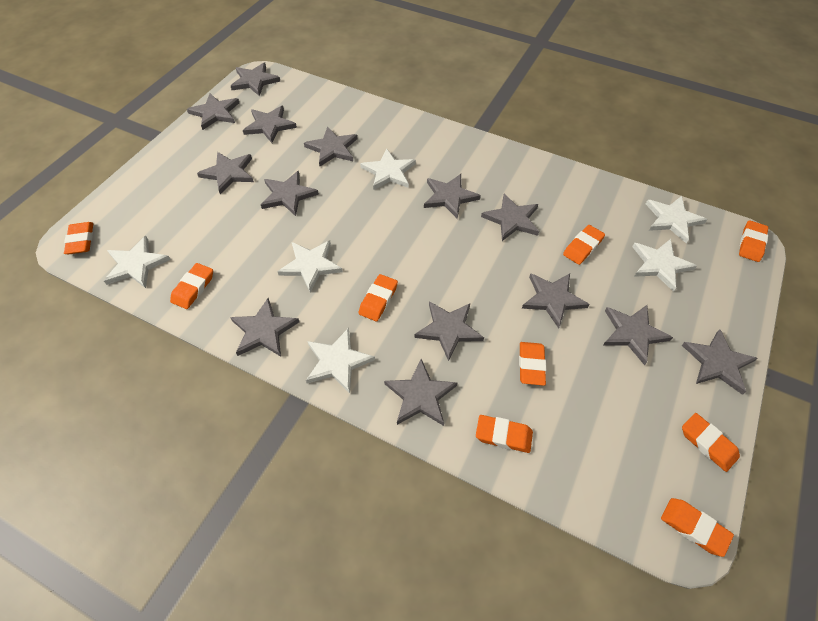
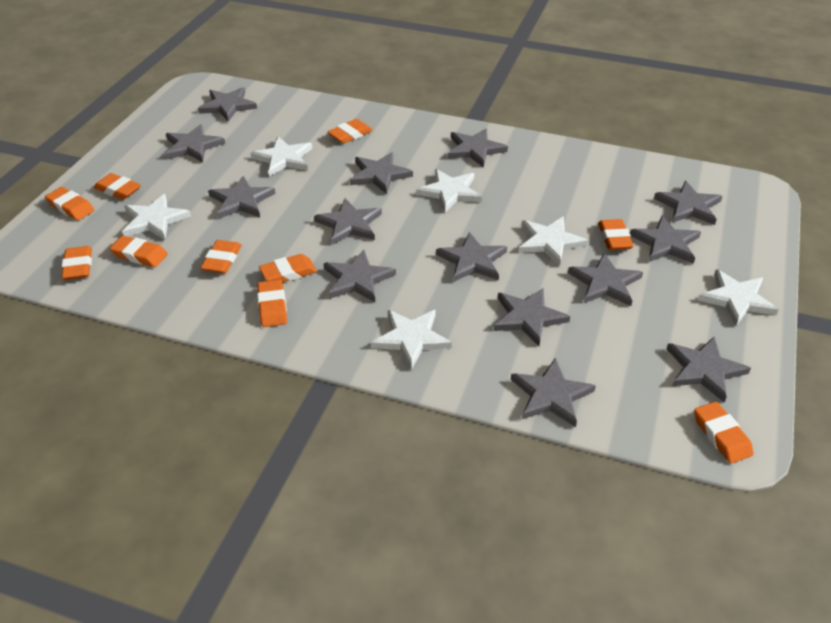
orange eraser: 9 -> 10

